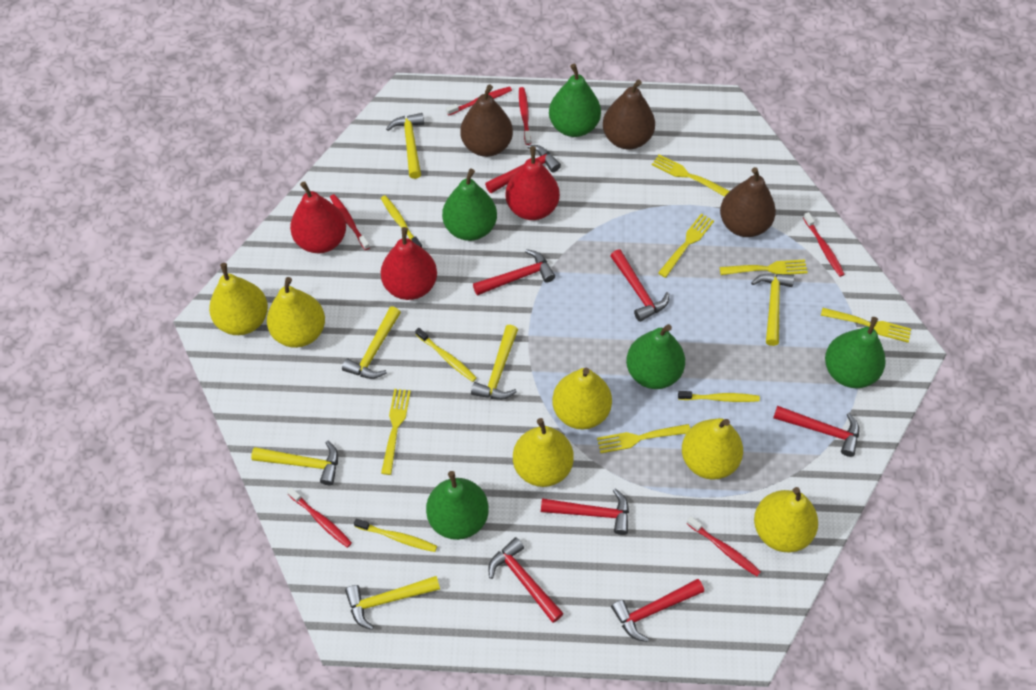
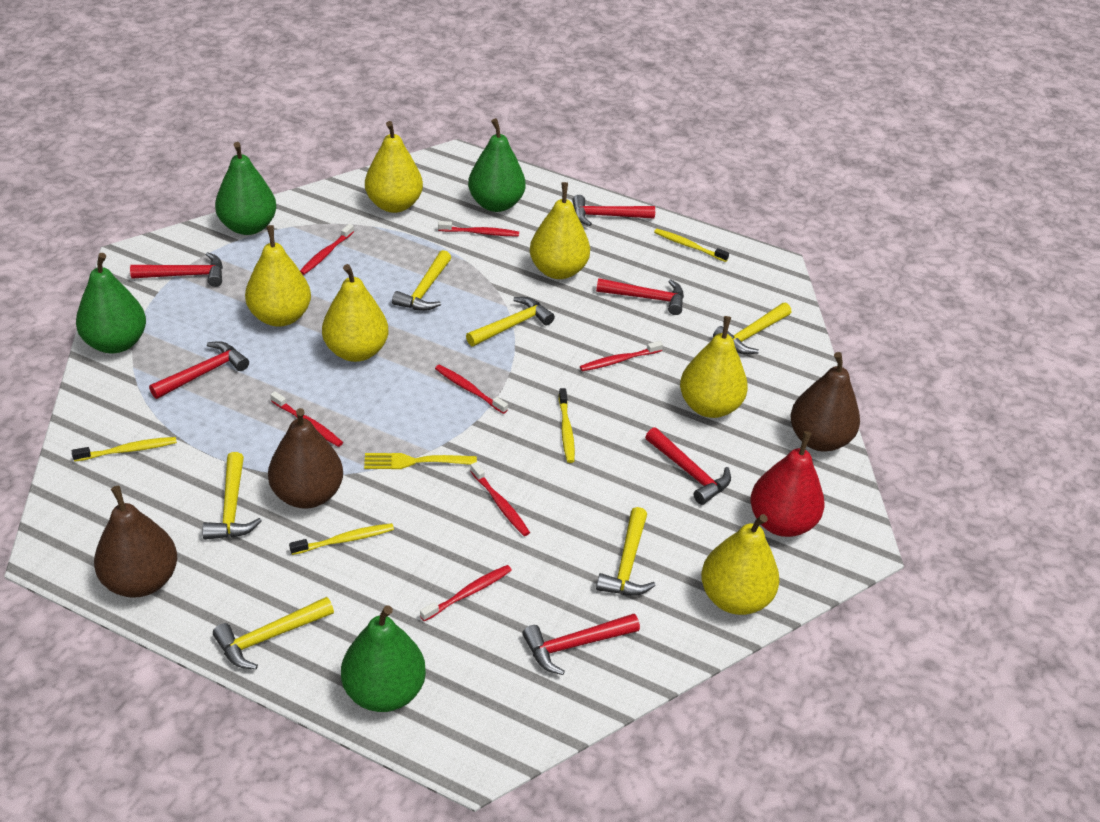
green pear: 5 -> 4
red hammer: 7 -> 6
red pear: 3 -> 1
red toothbrush: 6 -> 7
yellow fork: 6 -> 1

